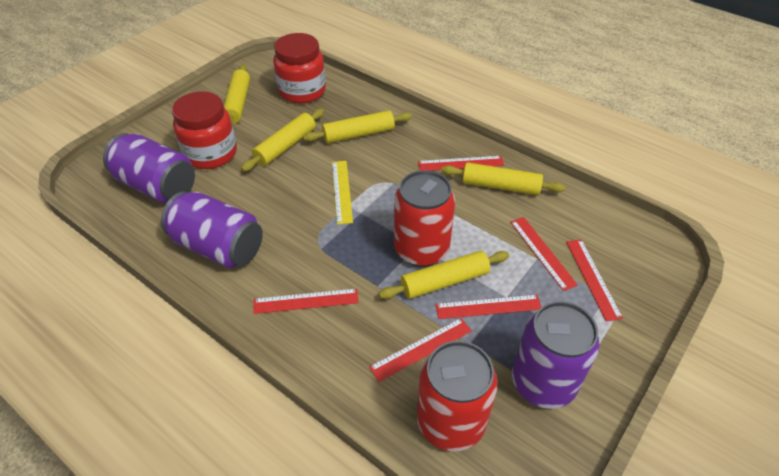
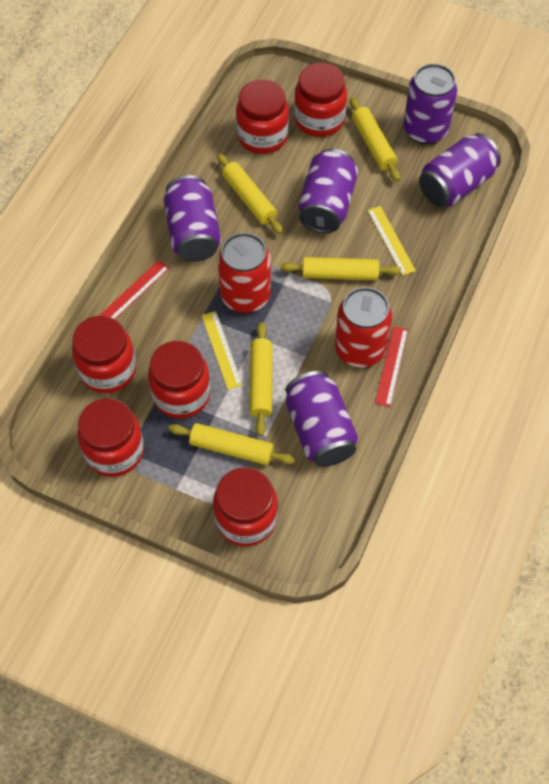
purple can: 3 -> 5
red jar: 2 -> 6
red ruler: 6 -> 2
yellow ruler: 1 -> 2

